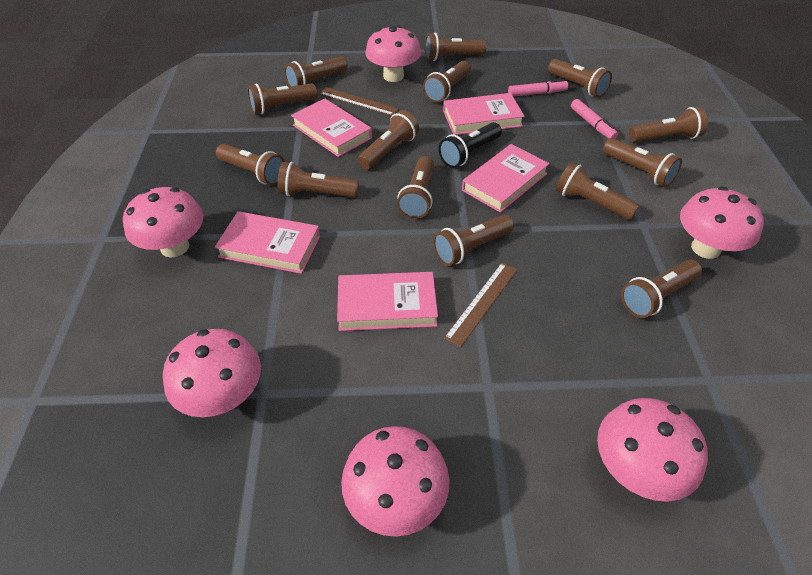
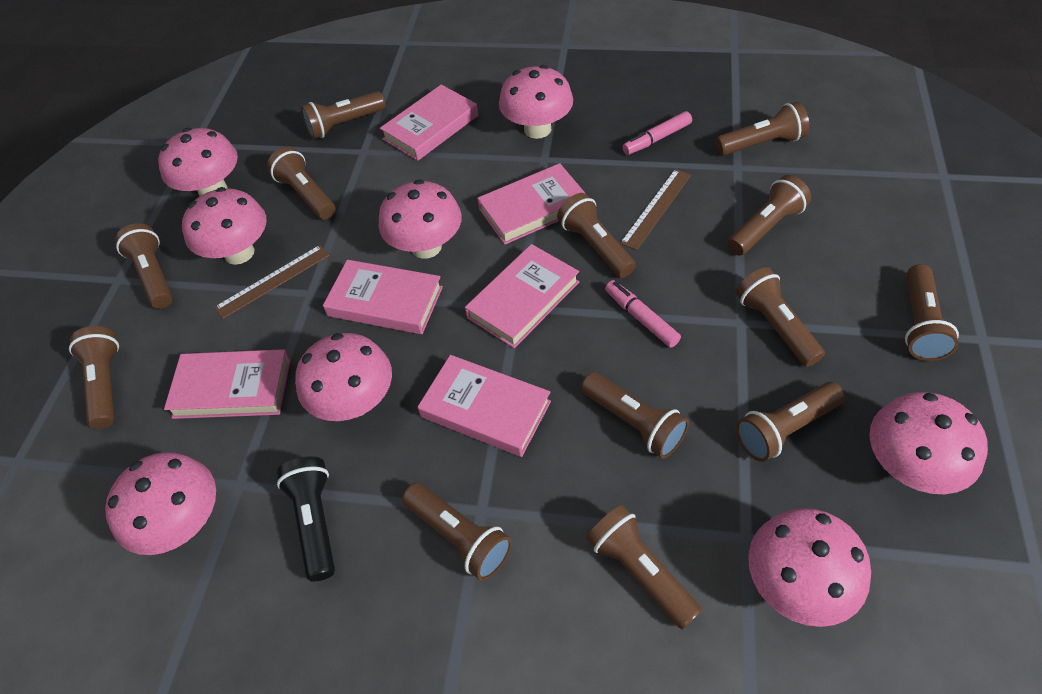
brown flashlight: 14 -> 13
pink book: 5 -> 6
pink mushroom: 6 -> 8

